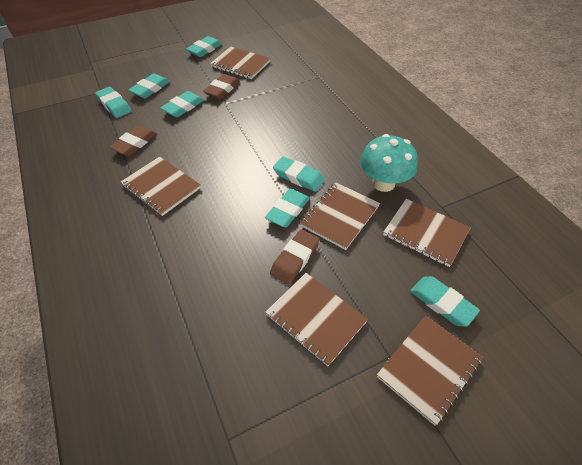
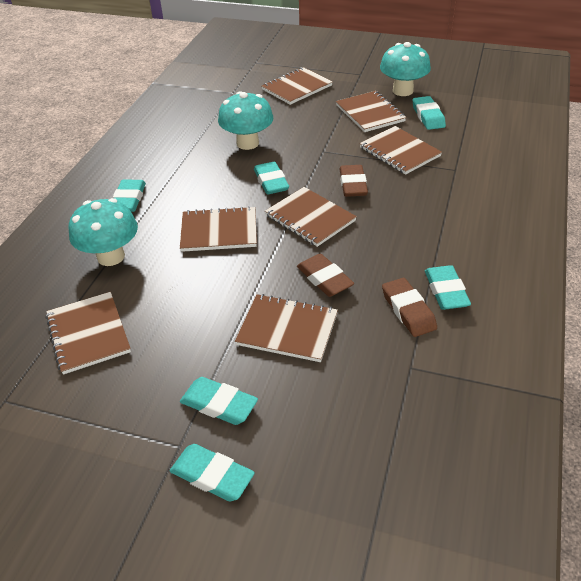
brown notebook: 6 -> 7
turquoise eraser: 7 -> 6
turquoise mushroom: 1 -> 3

